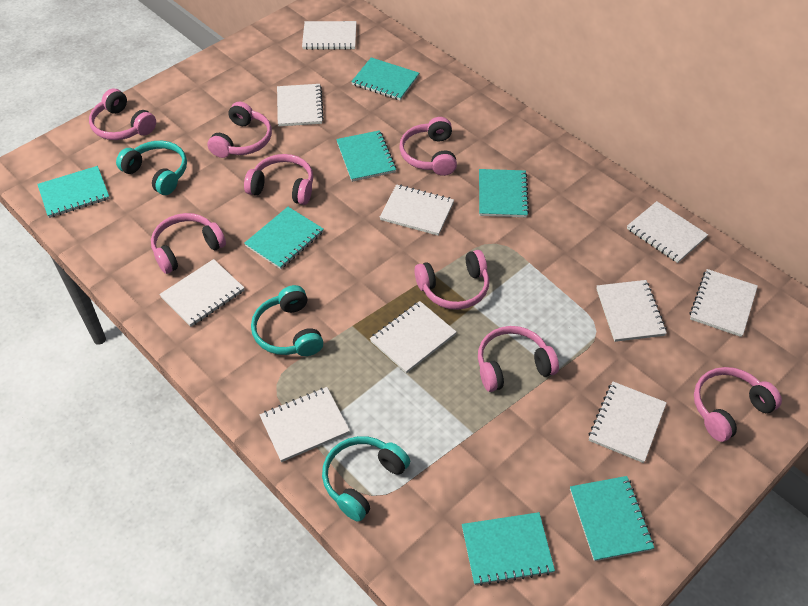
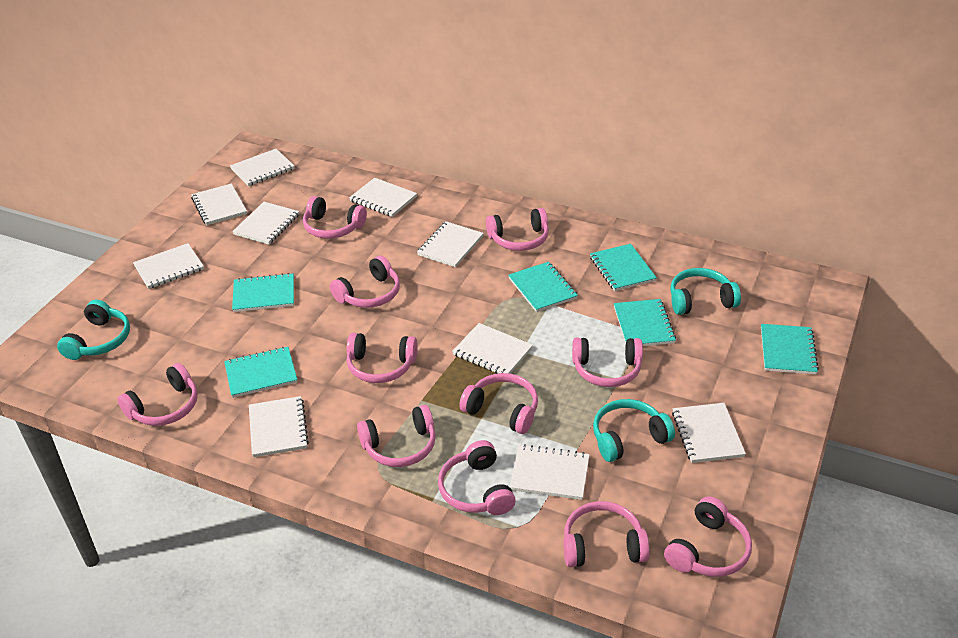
pink headphones: 8 -> 11
turquoise notebook: 7 -> 6

